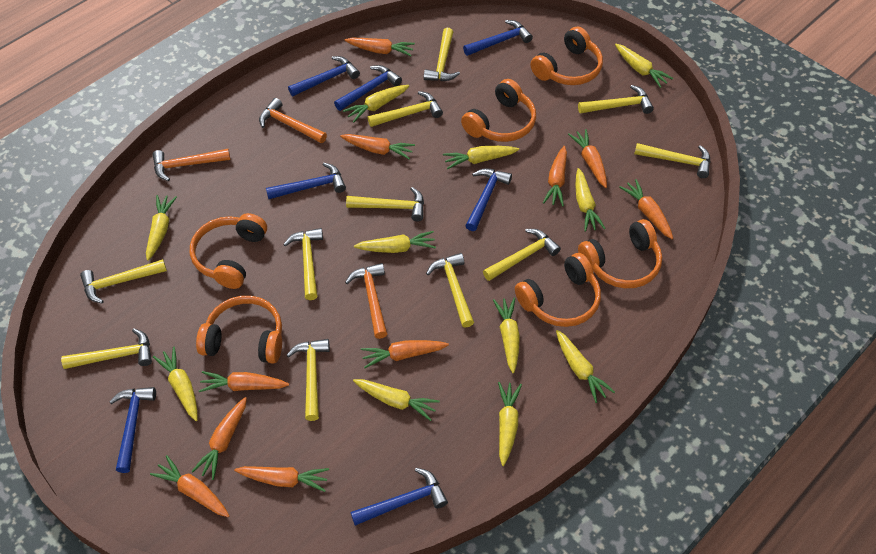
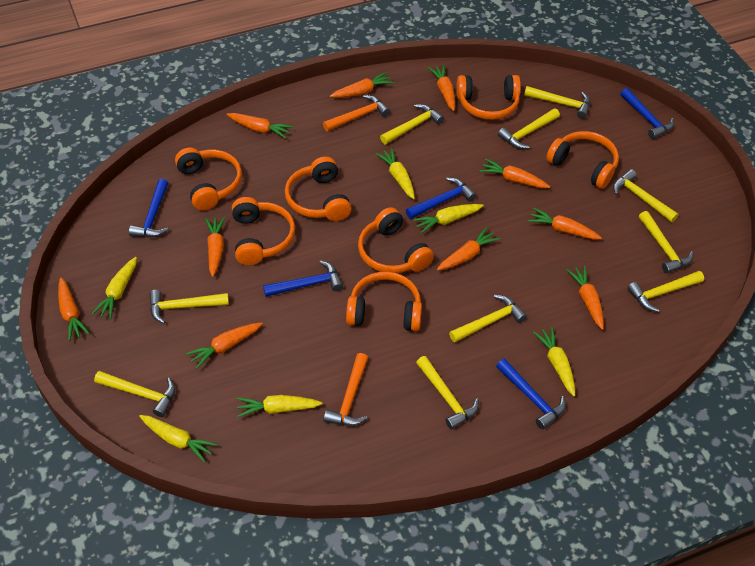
blue hammer: 7 -> 5
orange hammer: 3 -> 2
orange headphones: 6 -> 7
yellow carrot: 11 -> 6
yellow hammer: 11 -> 10

